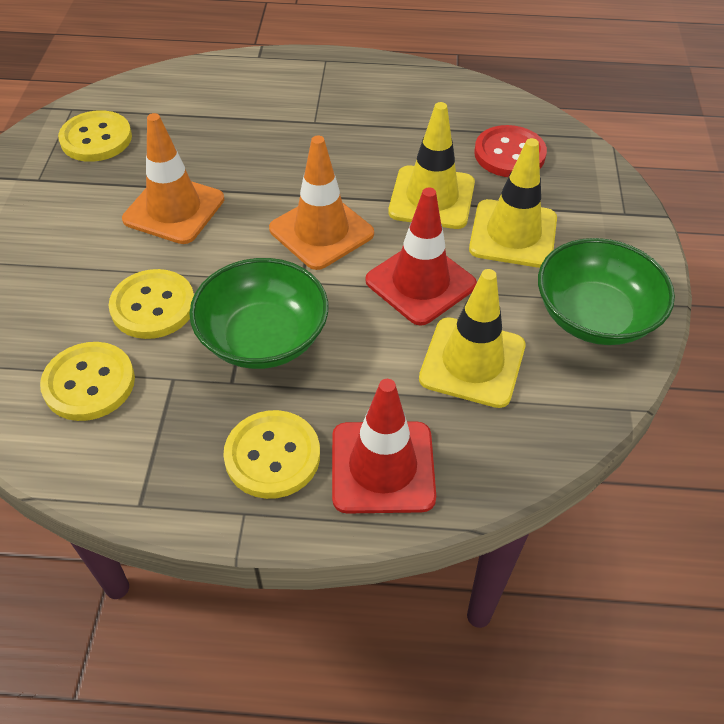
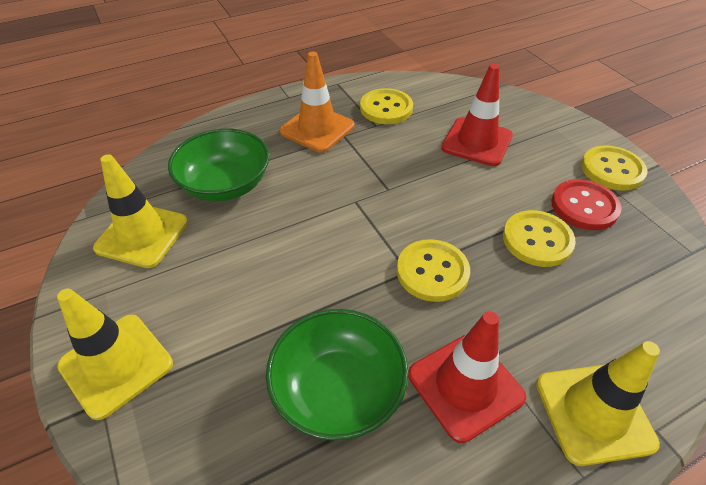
orange traffic cone: 2 -> 1

